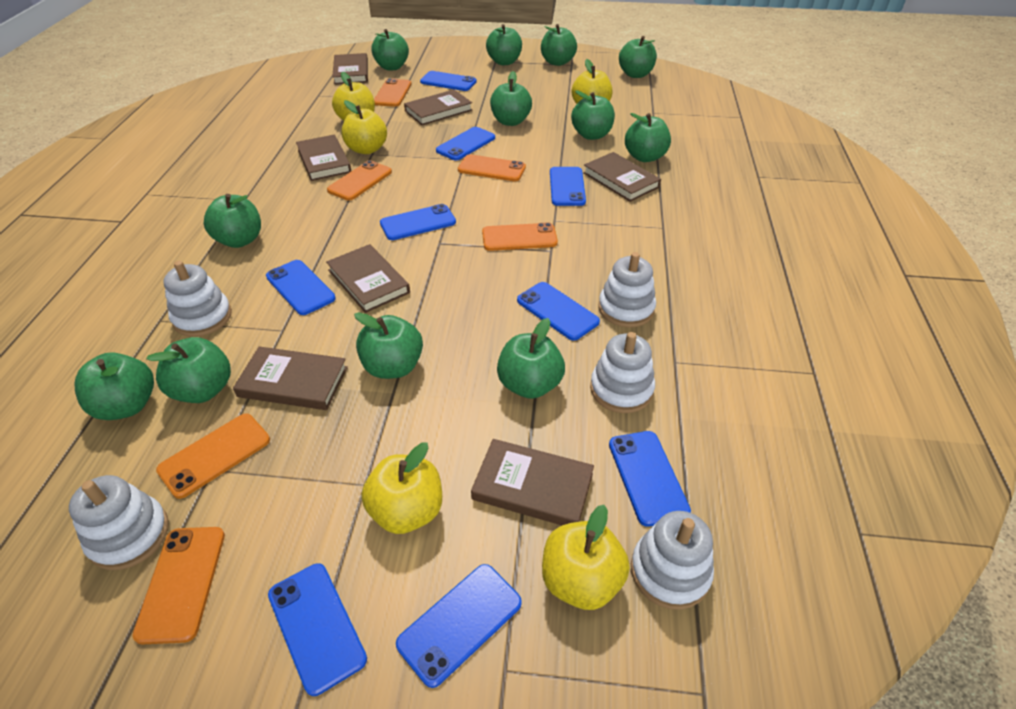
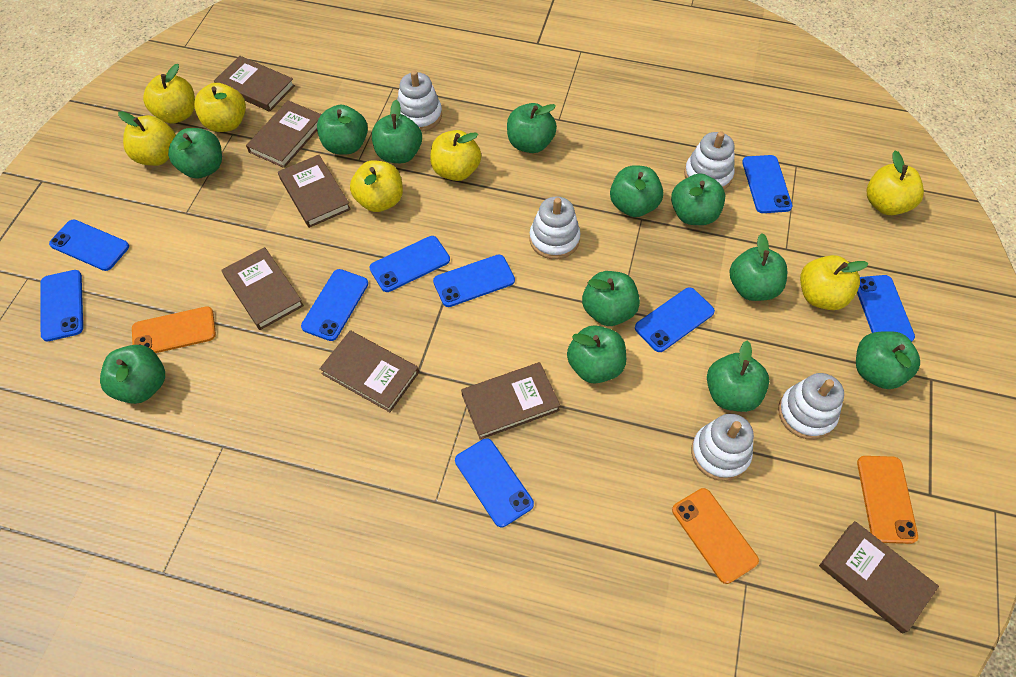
orange phone: 6 -> 3
yellow apple: 5 -> 7

